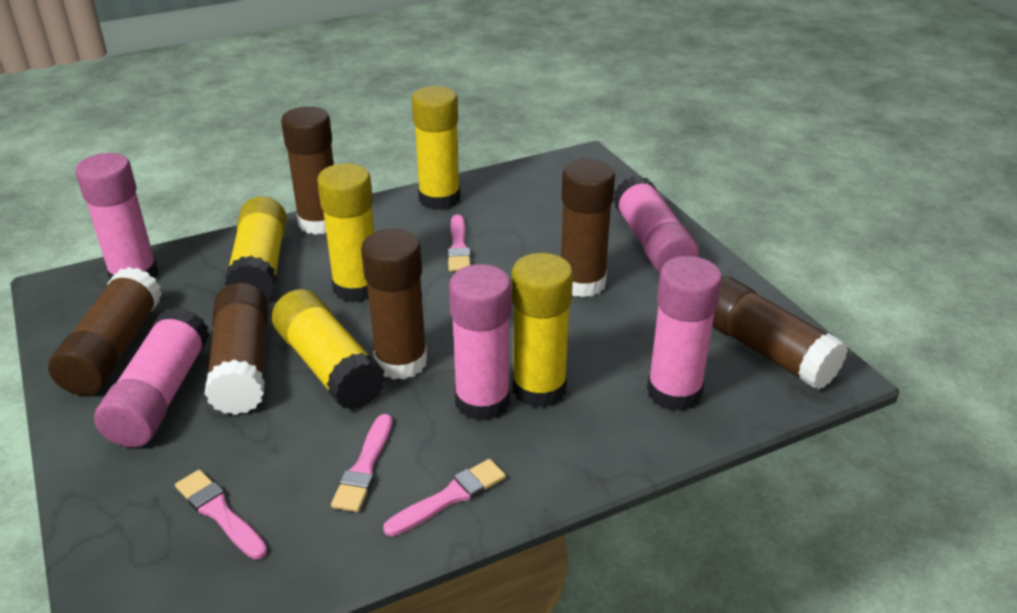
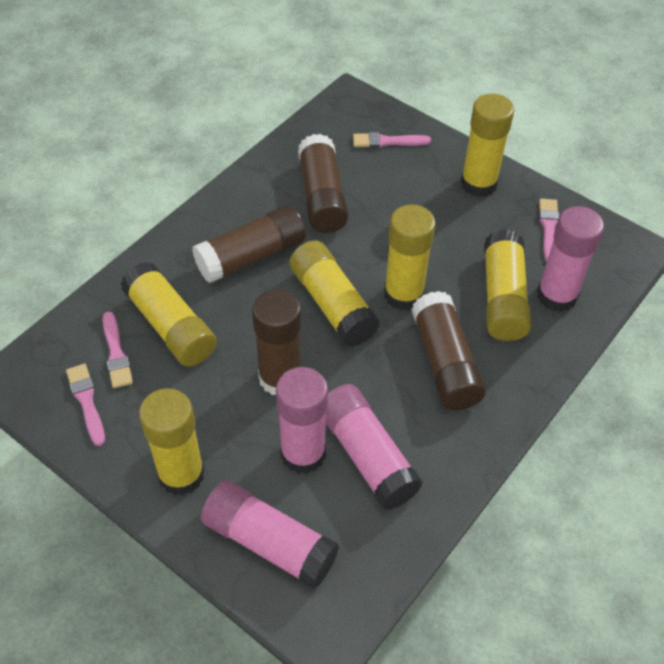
brown glue stick: 6 -> 4
pink glue stick: 5 -> 4
yellow glue stick: 5 -> 6

